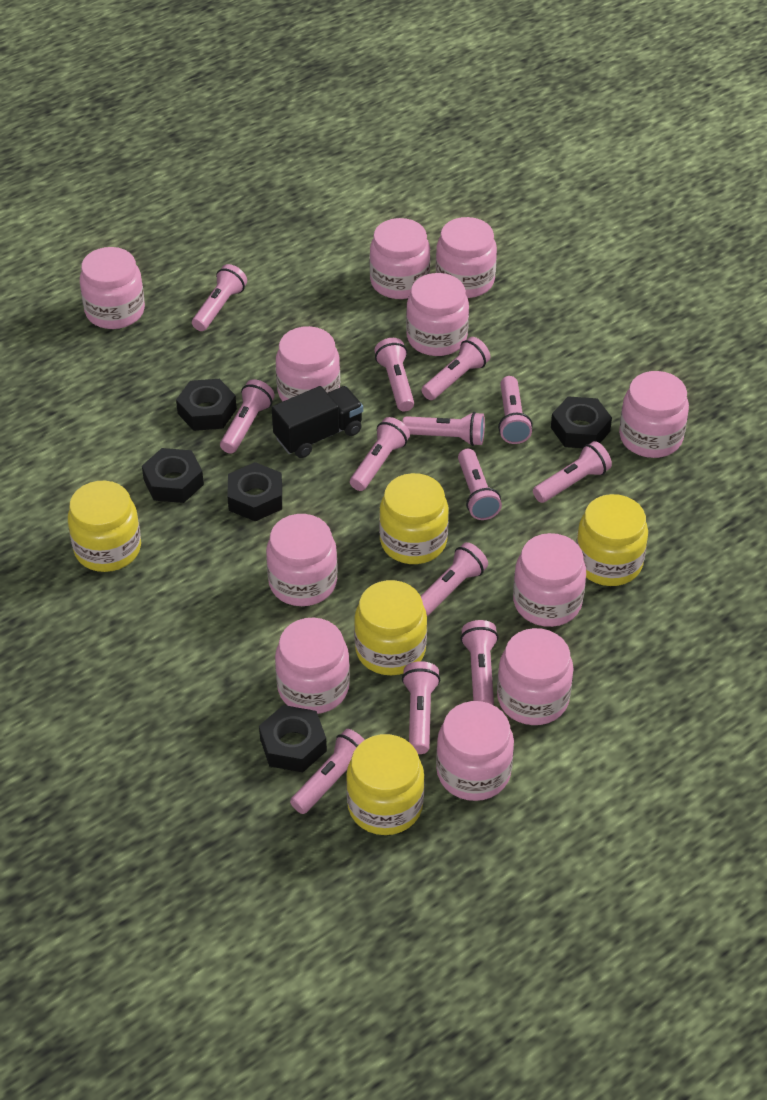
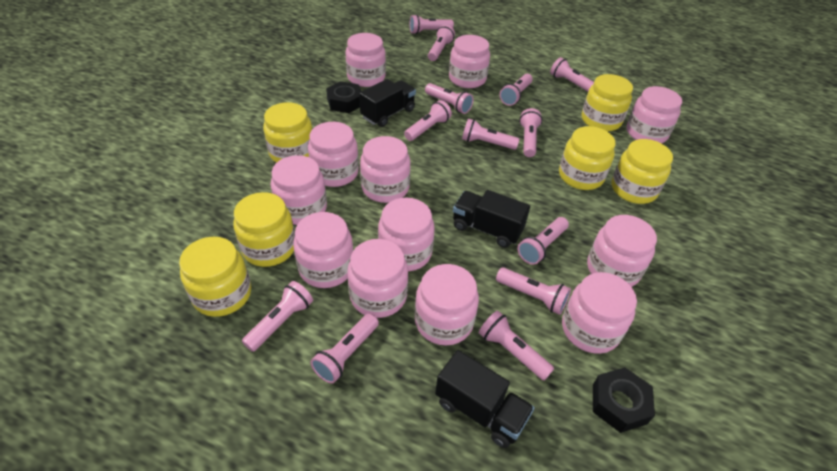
black nut: 5 -> 2
black truck: 1 -> 3
pink jar: 11 -> 12
yellow jar: 5 -> 6

